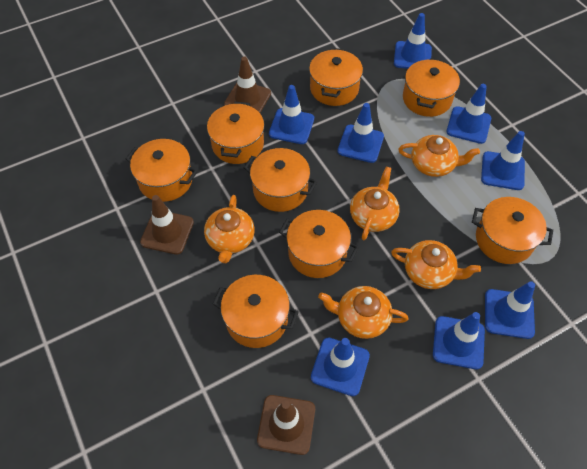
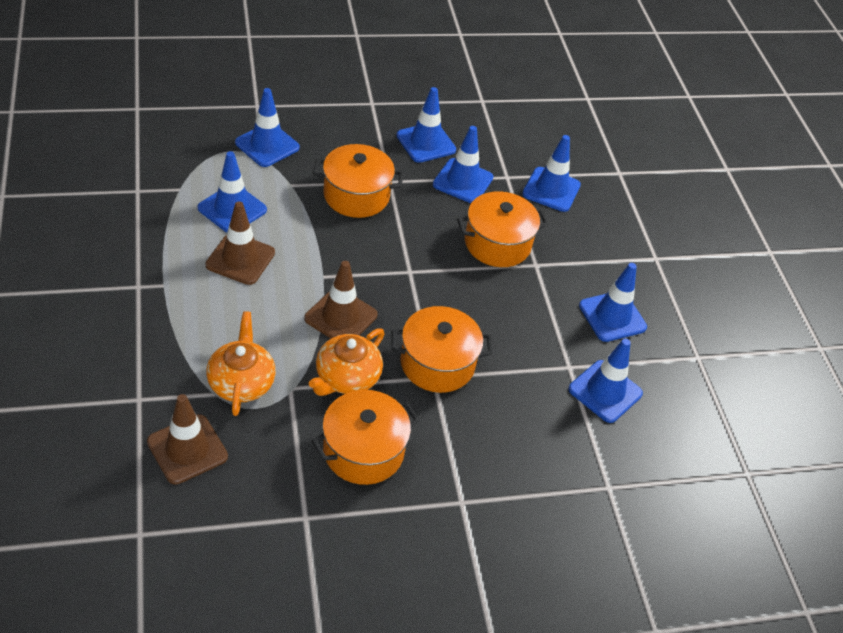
blue traffic cone: 8 -> 7
orange pot: 8 -> 4
orange teapot: 5 -> 2

